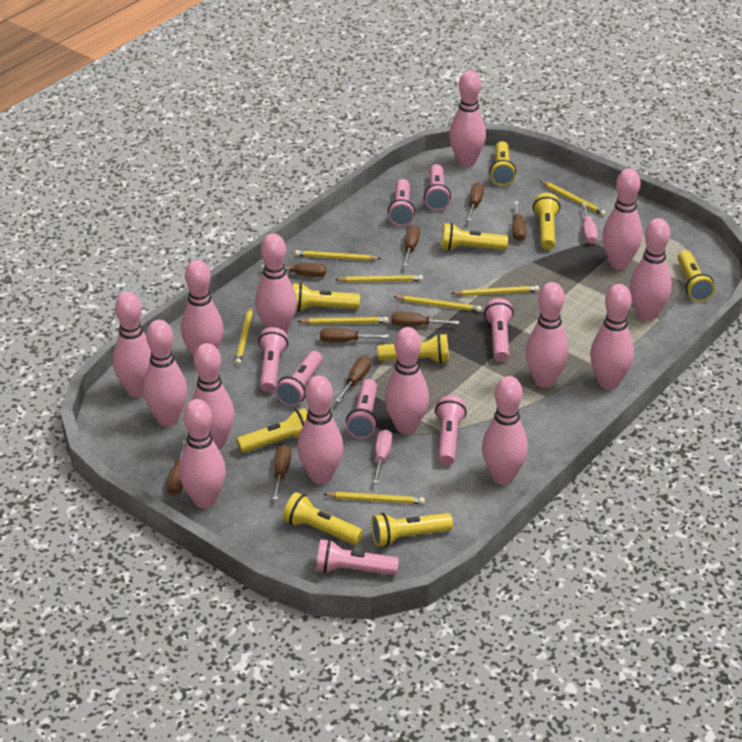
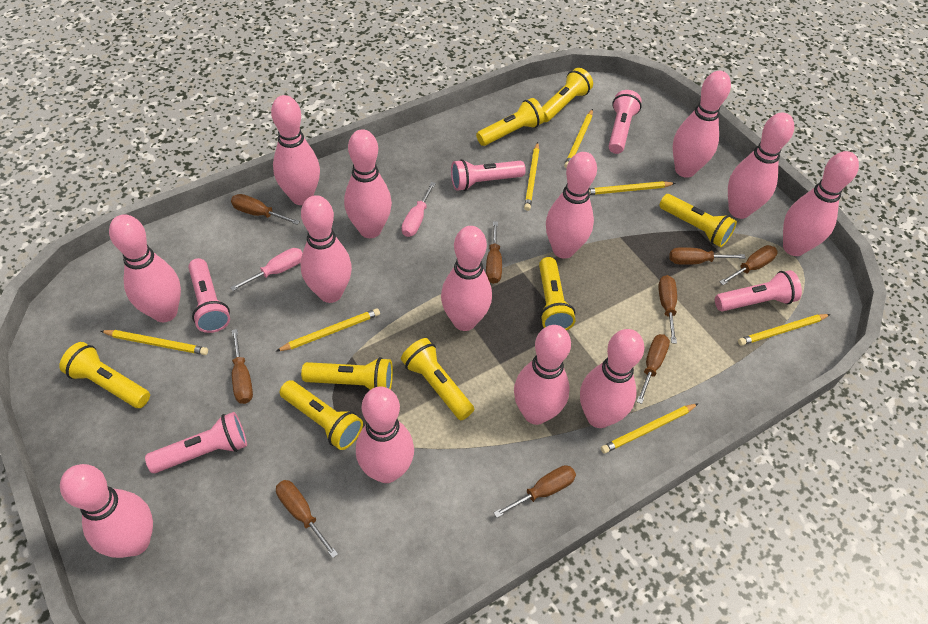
pink bowling pin: 14 -> 13
pink flashlight: 8 -> 5
yellow flashlight: 9 -> 8
yellow pencil: 8 -> 7

